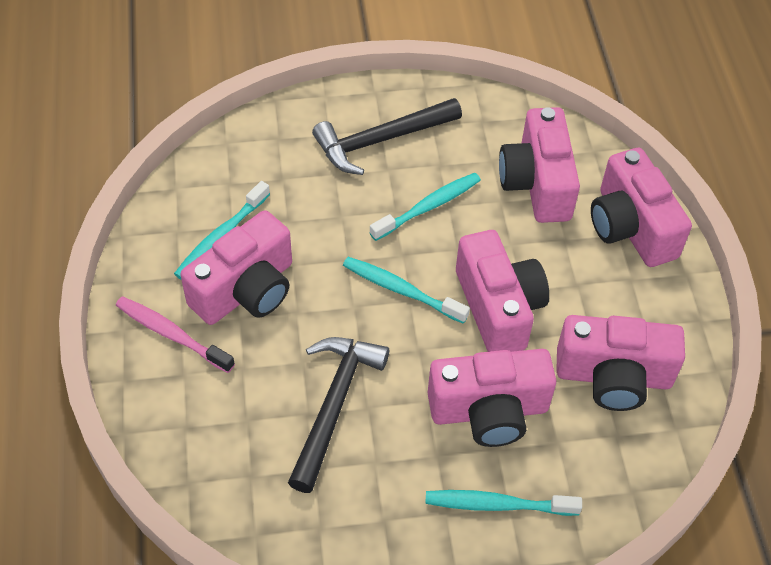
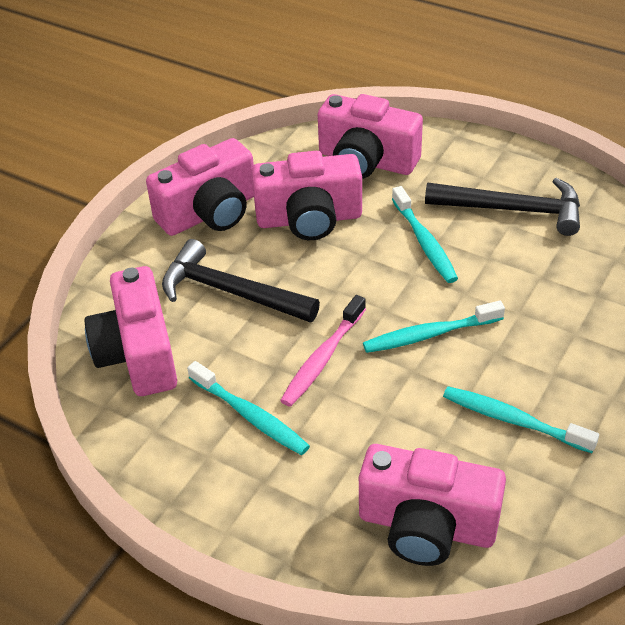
pink camera: 6 -> 5

